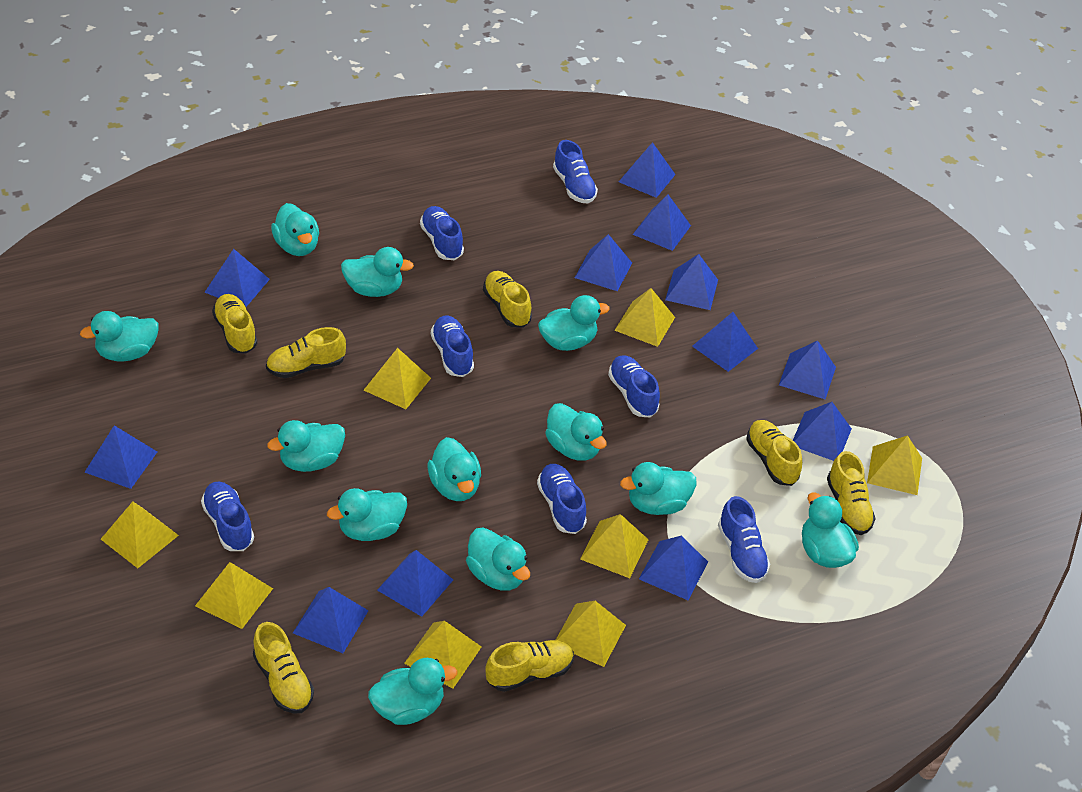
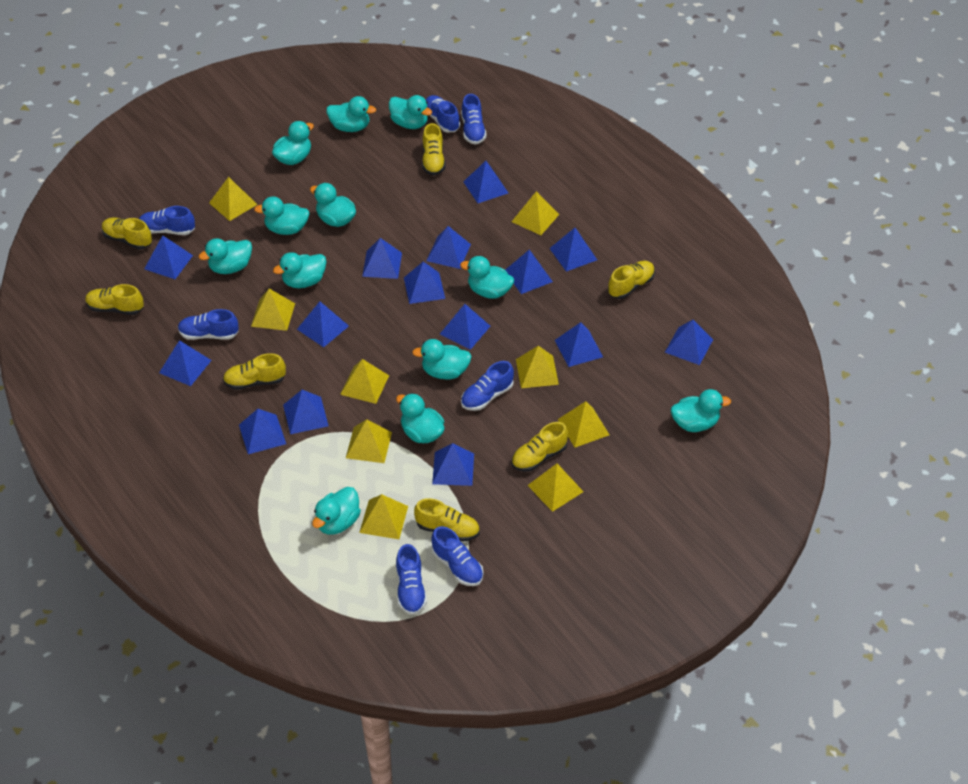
blue pyramid: 12 -> 15
yellow pyramid: 8 -> 9

